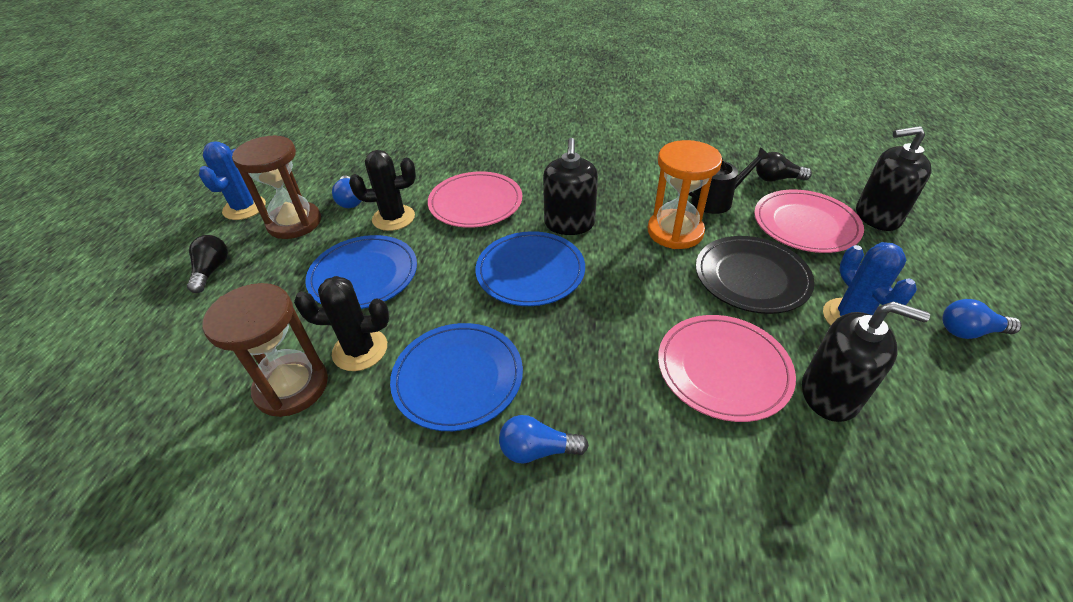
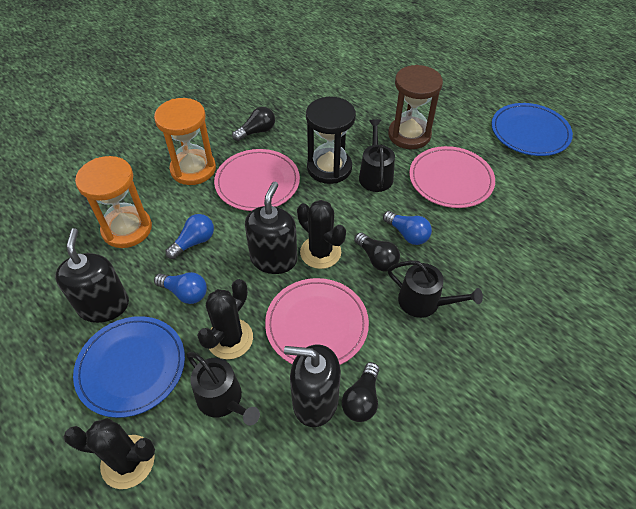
black cactus: 2 -> 3
black hourglass: 0 -> 1
black light bulb: 2 -> 3
black plate: 1 -> 0
black watering can: 1 -> 3
blue cactus: 2 -> 0
blue plate: 3 -> 2
brown hourglass: 2 -> 1
orange hourglass: 1 -> 2

